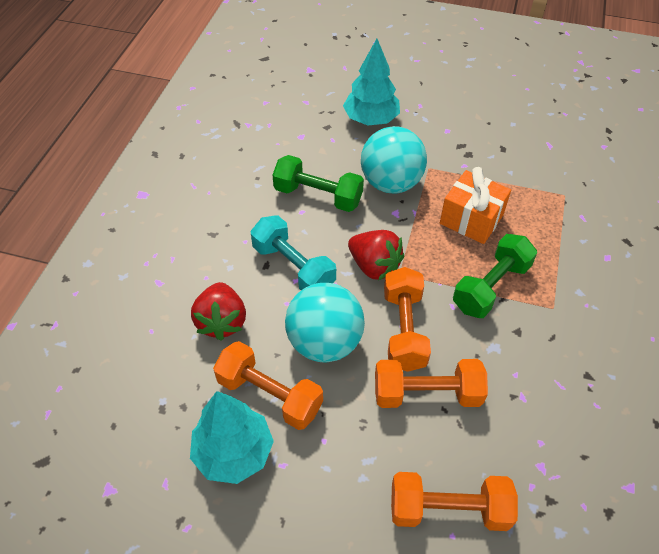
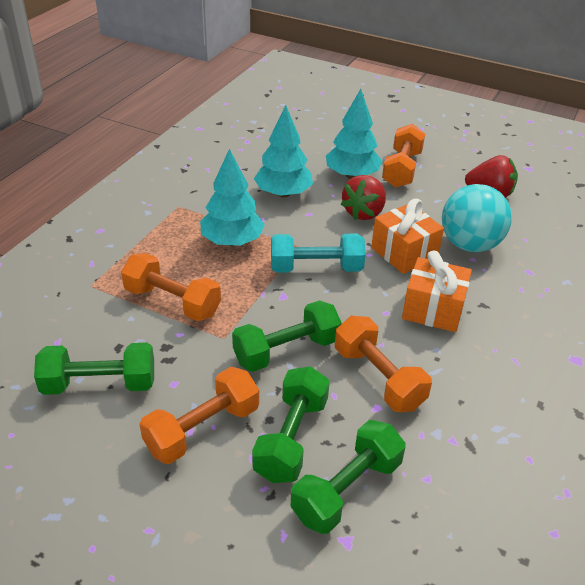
green dumbbell: 2 -> 4
orange gift: 1 -> 2
turquoise ball: 2 -> 1
turquoise tree: 2 -> 3

